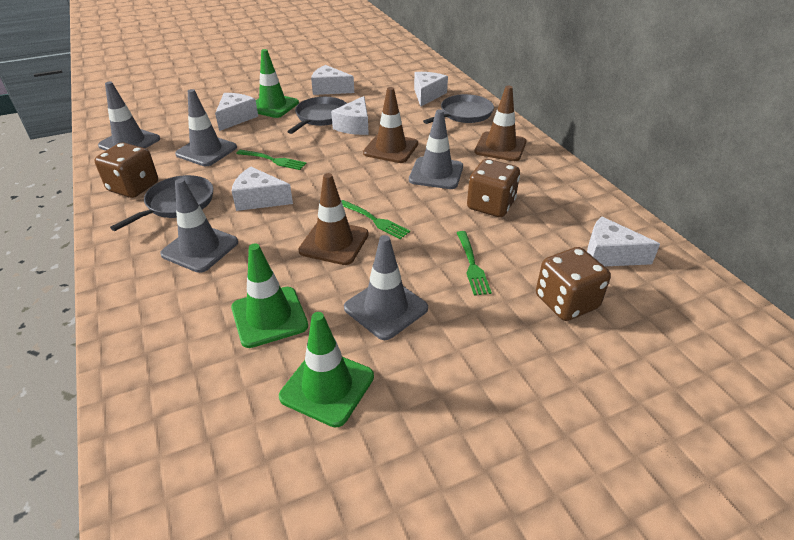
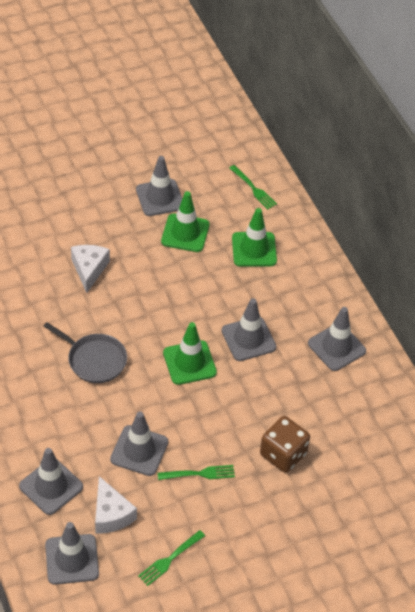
brown dice: 3 -> 1
brown traffic cone: 3 -> 0
grey pan: 3 -> 1
grey traffic cone: 5 -> 6
white cheese: 6 -> 2

